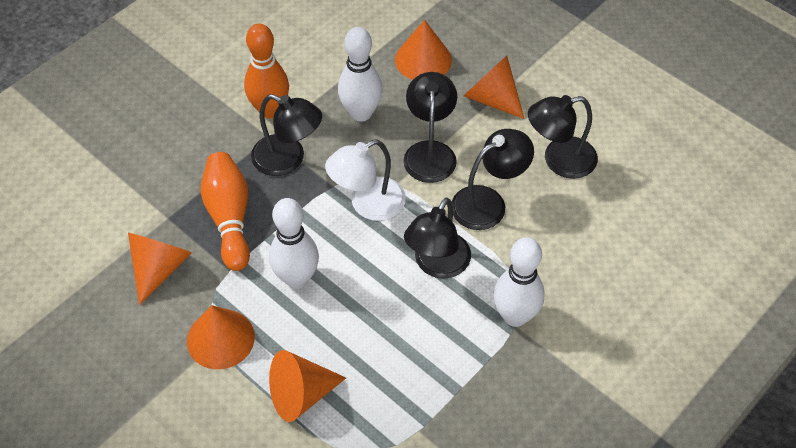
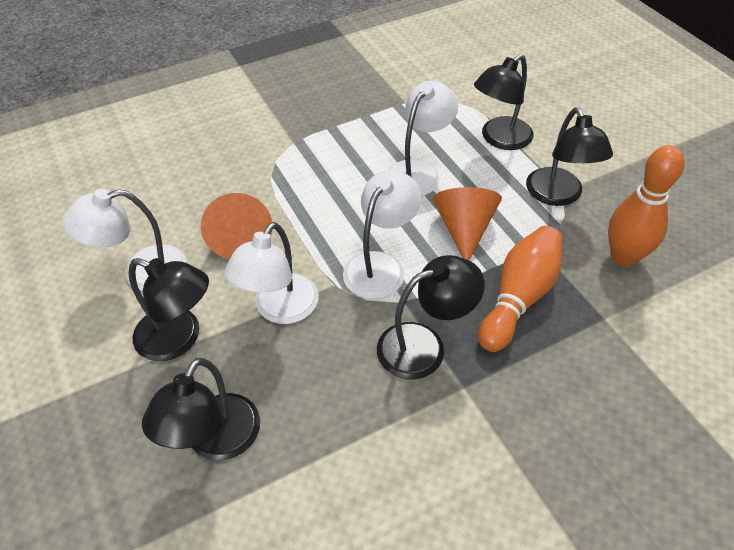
orange cone: 5 -> 2
white bowling pin: 3 -> 0
white lamp: 1 -> 4

